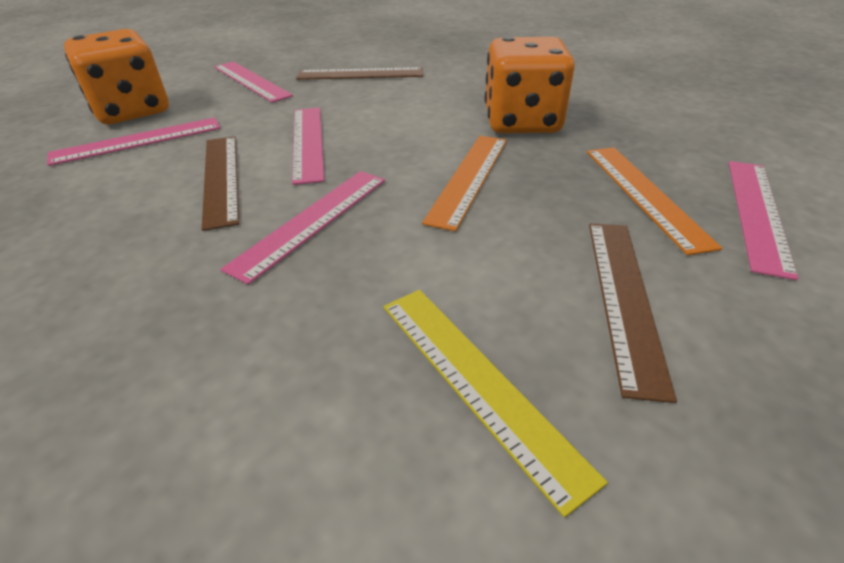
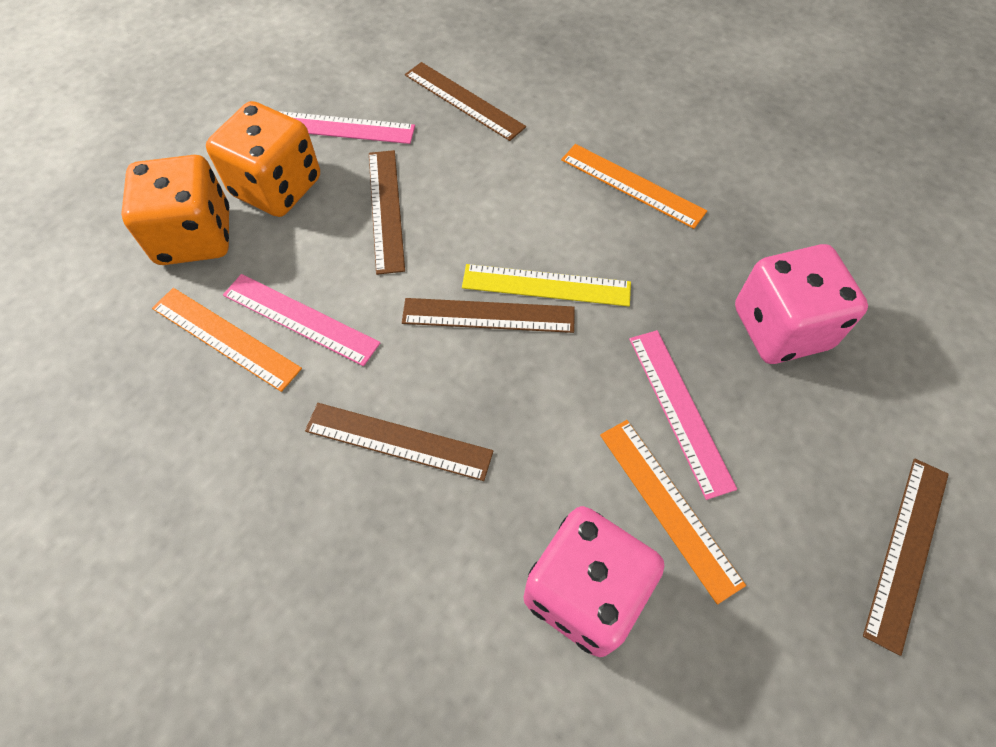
brown ruler: 3 -> 5
orange ruler: 2 -> 3
pink dice: 0 -> 2
pink ruler: 5 -> 3

